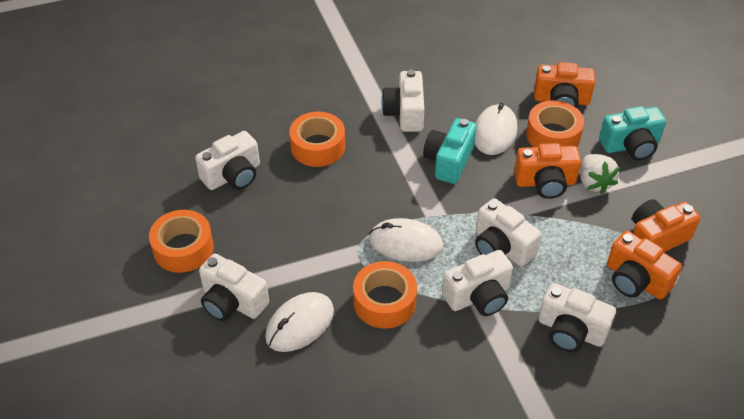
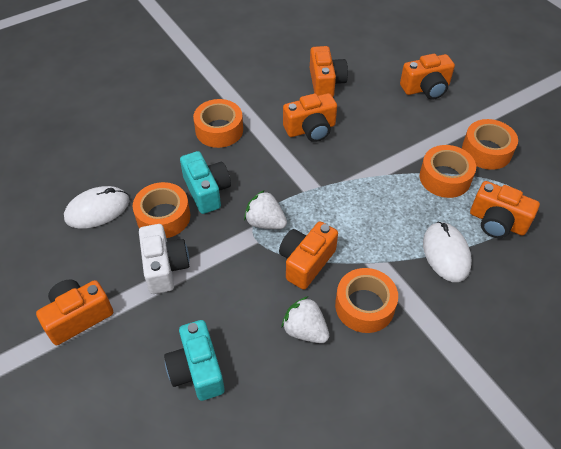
orange camera: 4 -> 6
orange tape: 4 -> 5
white camera: 6 -> 1
white mouse: 3 -> 2
white strawberry: 1 -> 2

